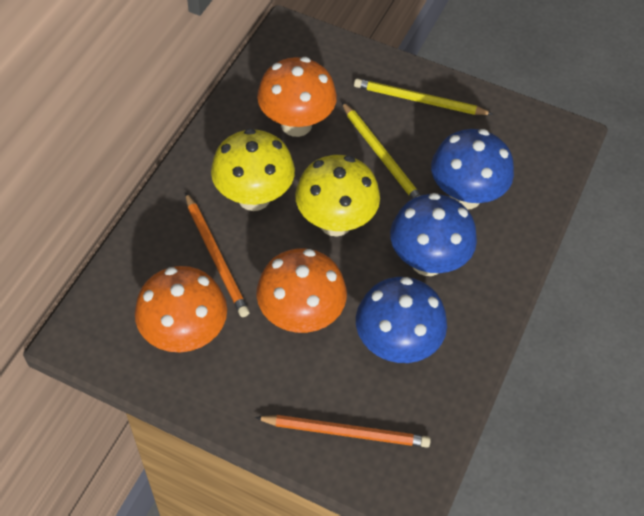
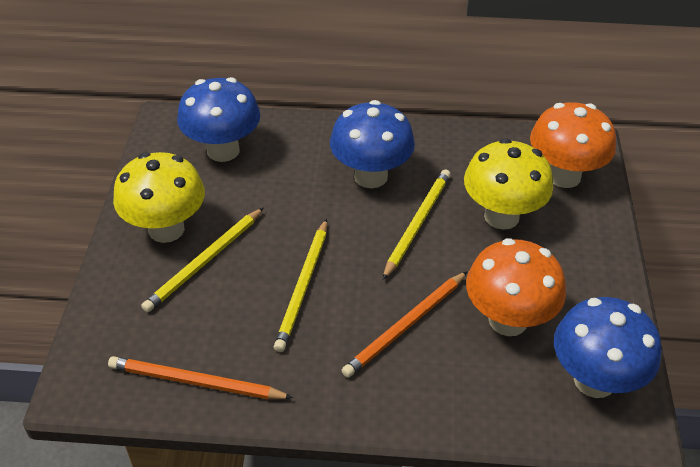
orange mushroom: 3 -> 2
yellow pencil: 2 -> 3

